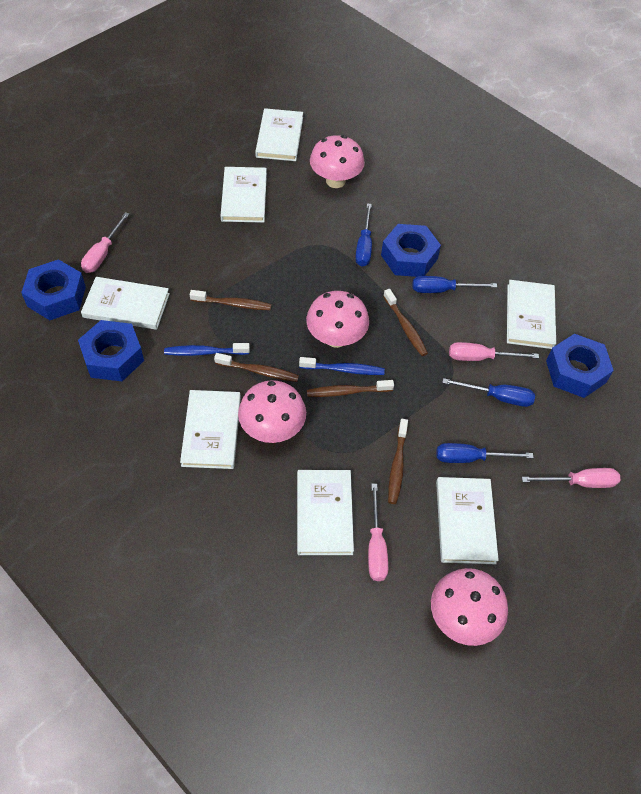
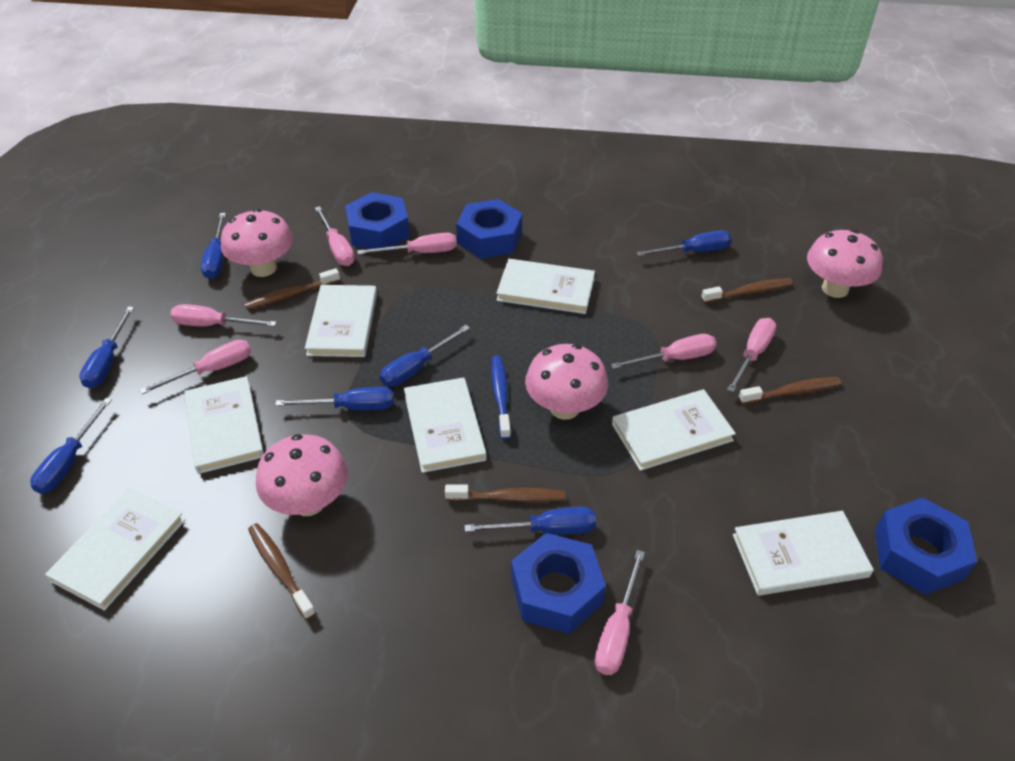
blue screwdriver: 4 -> 7
blue toothbrush: 2 -> 1
pink screwdriver: 4 -> 7

